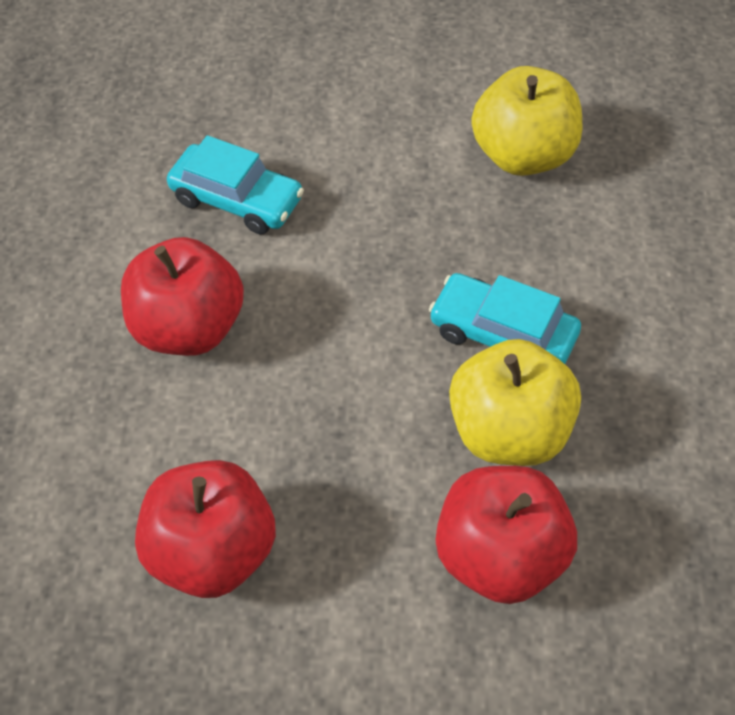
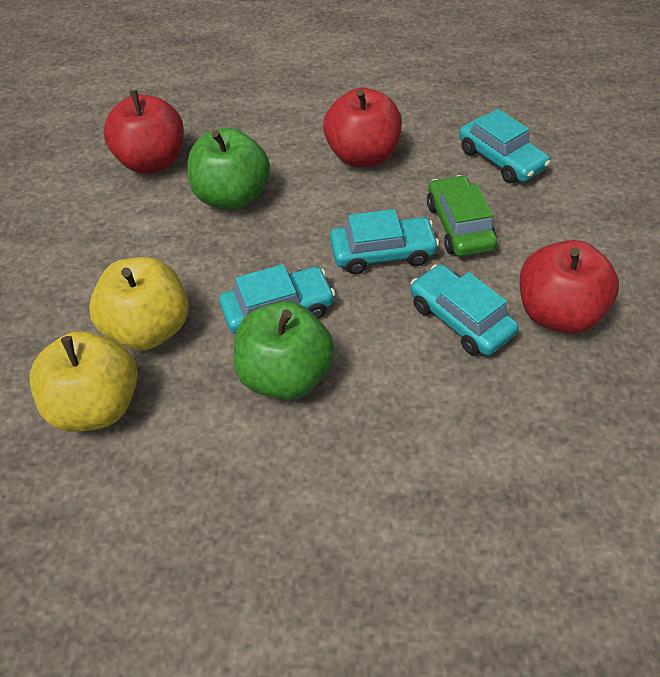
green apple: 0 -> 2
green car: 0 -> 1
turquoise car: 2 -> 4

